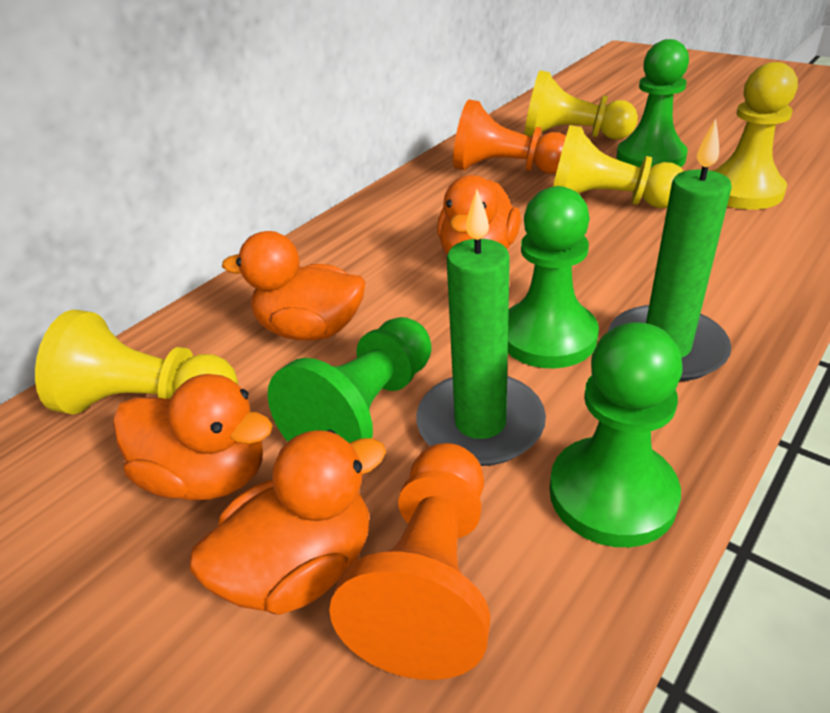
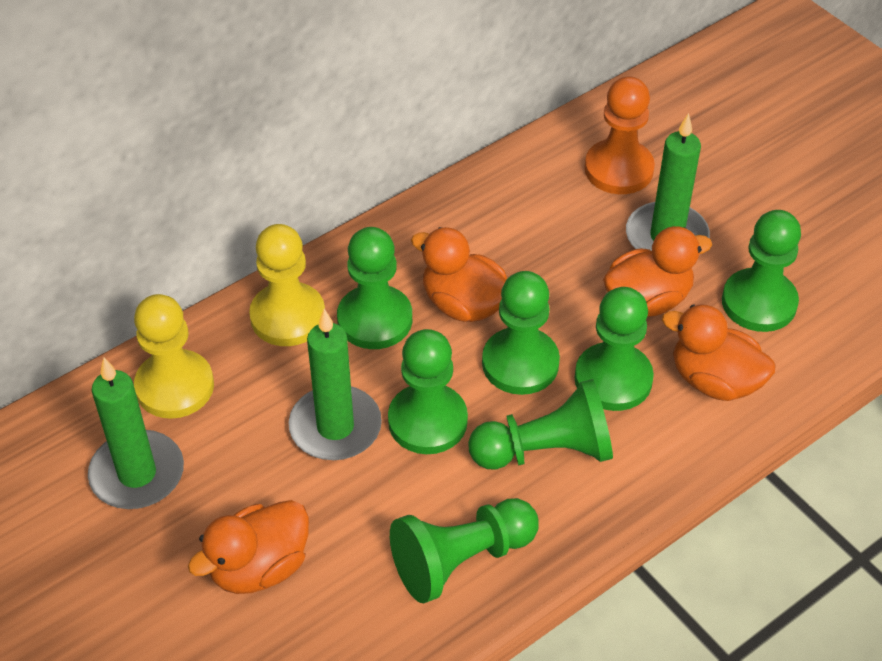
green candle: 2 -> 3
green pawn: 4 -> 7
orange pawn: 2 -> 1
yellow pawn: 4 -> 2

